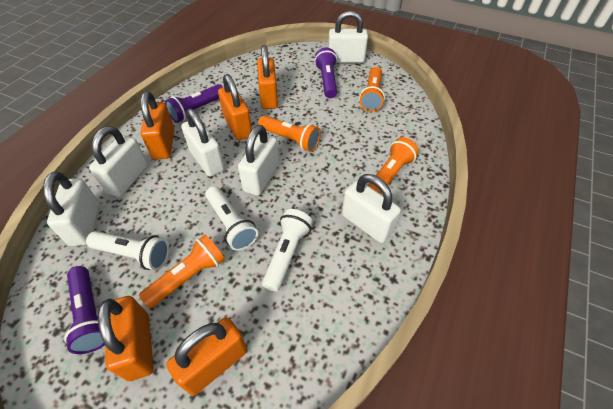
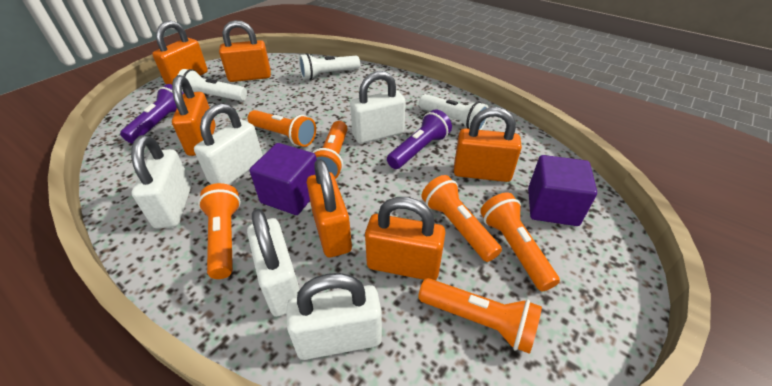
orange flashlight: 4 -> 6
orange padlock: 5 -> 6
purple cube: 0 -> 2
purple flashlight: 3 -> 2
white padlock: 6 -> 5

